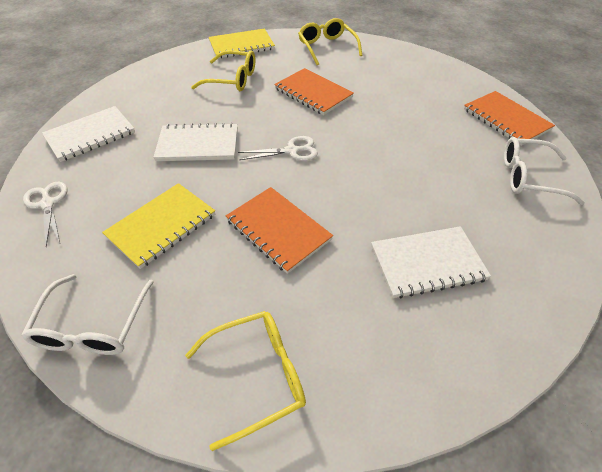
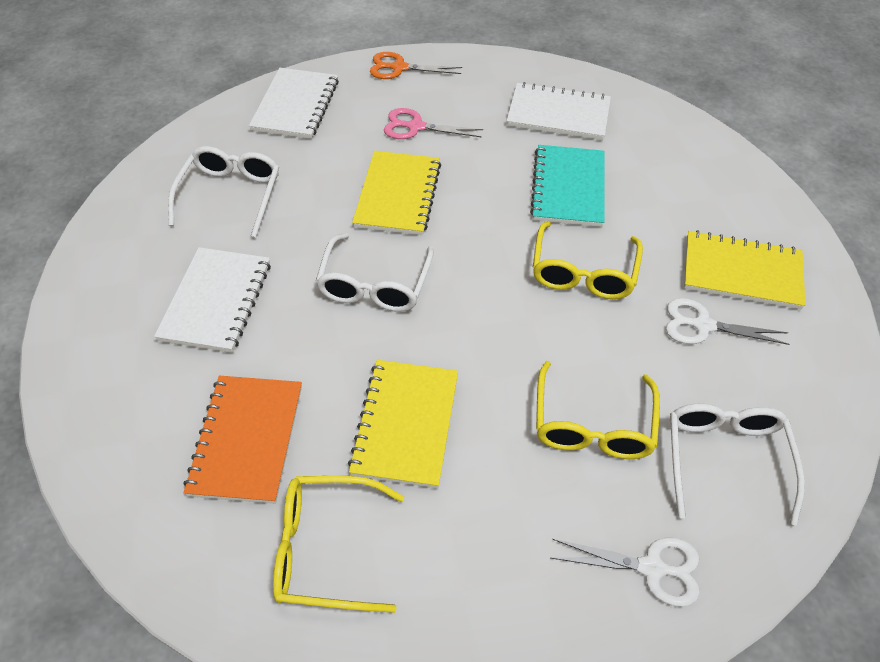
orange notebook: 3 -> 1
orange scissors: 0 -> 1
pink scissors: 0 -> 1
turquoise notebook: 0 -> 1
white glasses: 2 -> 3
yellow notebook: 2 -> 3

